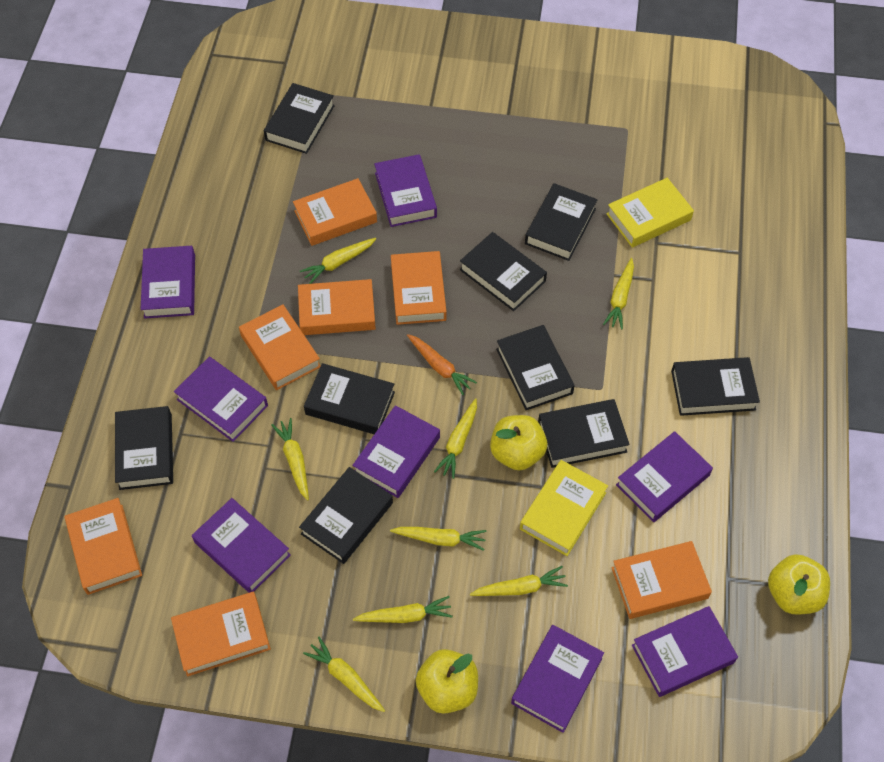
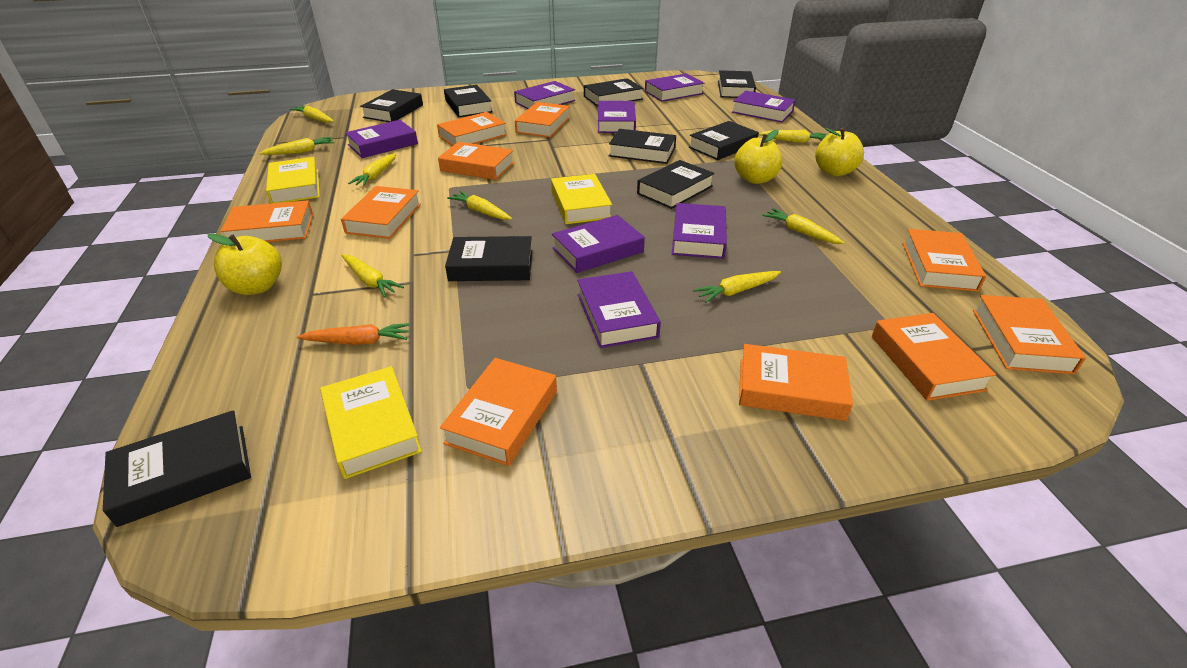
orange book: 7 -> 10
yellow book: 2 -> 3

